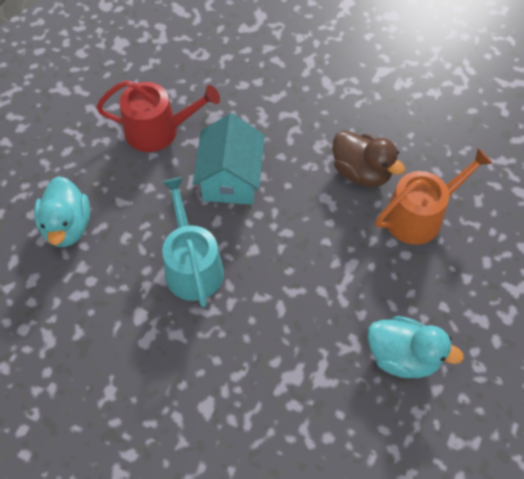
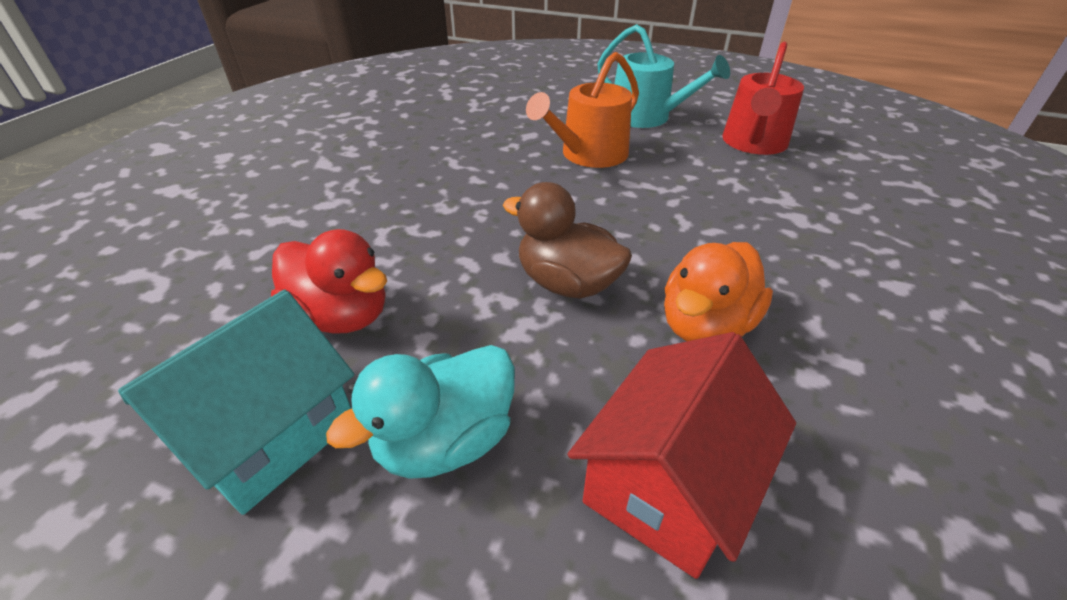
orange duck: 0 -> 1
red duck: 0 -> 1
red house: 0 -> 1
turquoise duck: 2 -> 1

